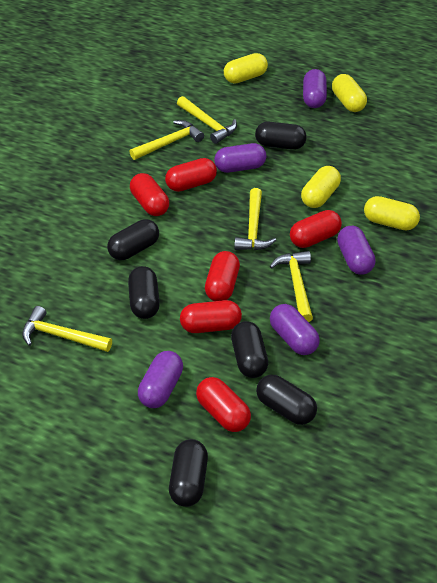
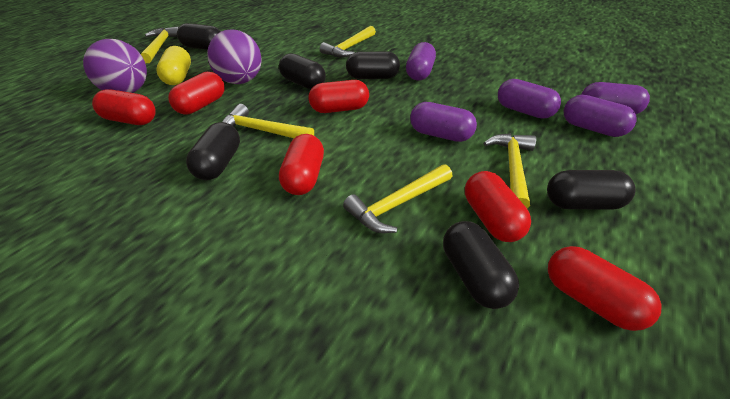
purple ball: 0 -> 2
yellow capsule: 4 -> 1

